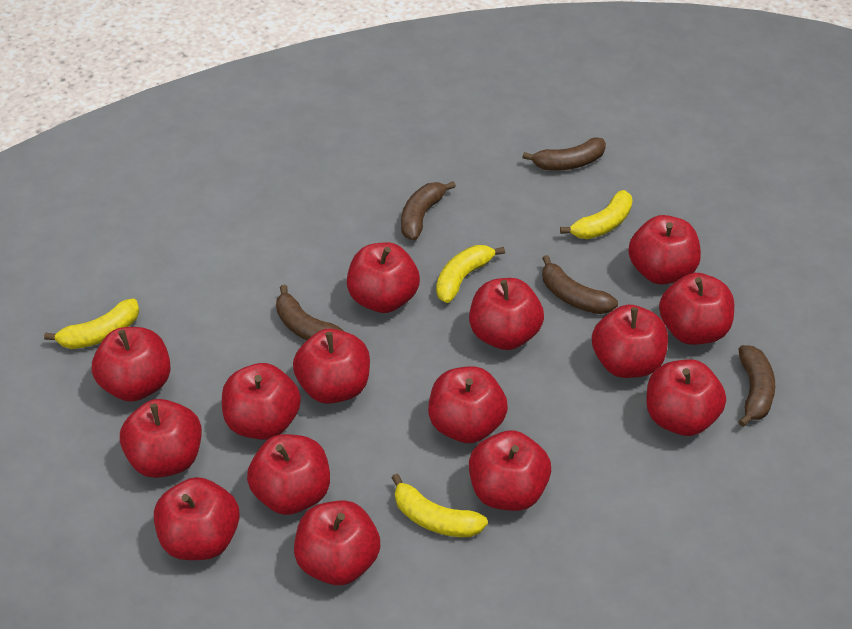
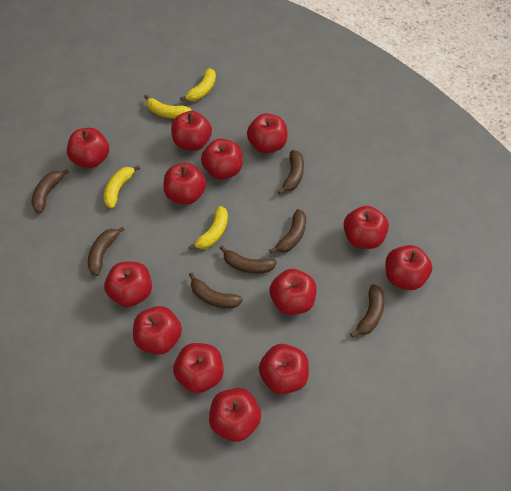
brown banana: 5 -> 7
red apple: 15 -> 13

